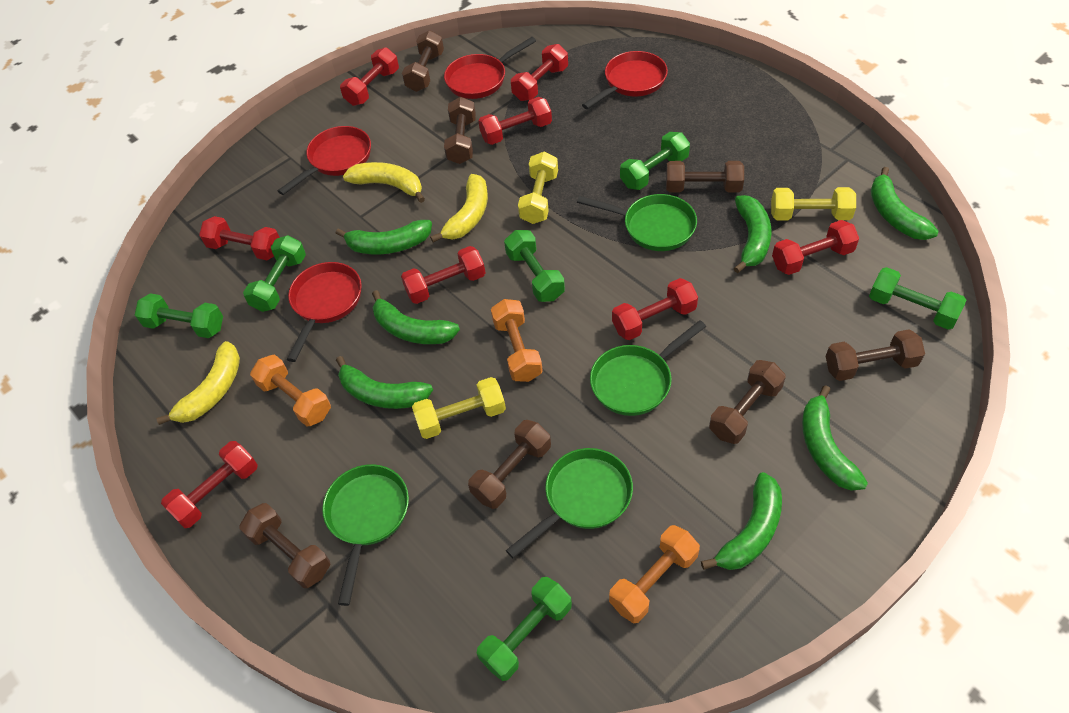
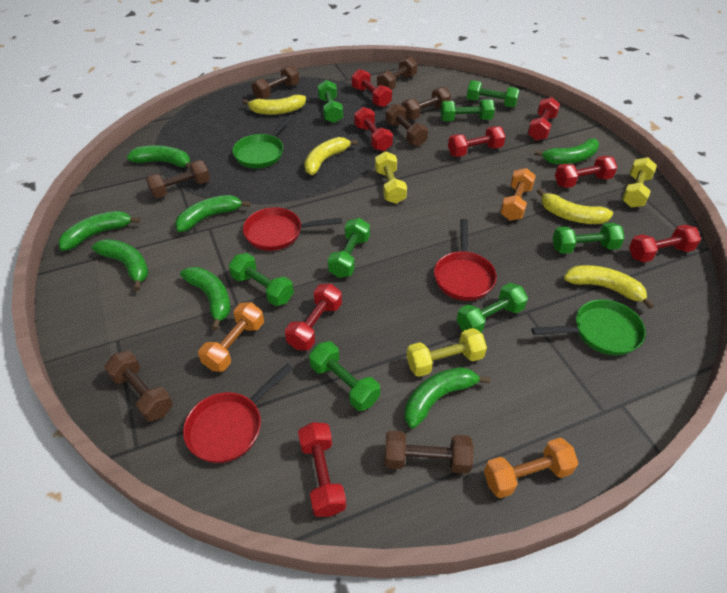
green dumbbell: 6 -> 8
green pan: 4 -> 2
red pan: 4 -> 3
yellow banana: 3 -> 4

